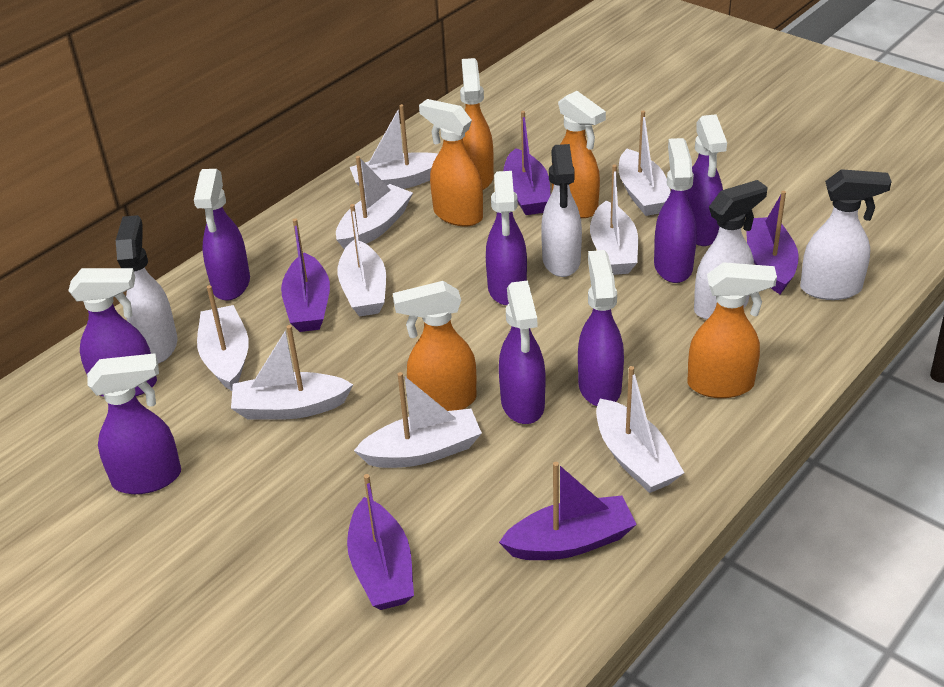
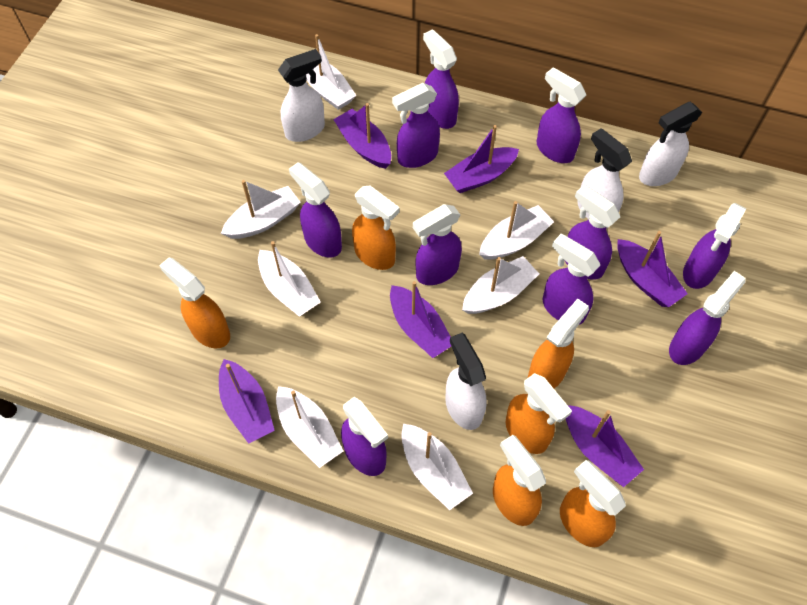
orange spray bottle: 5 -> 6
purple boat: 5 -> 6
purple spray bottle: 8 -> 10
white boat: 9 -> 7

